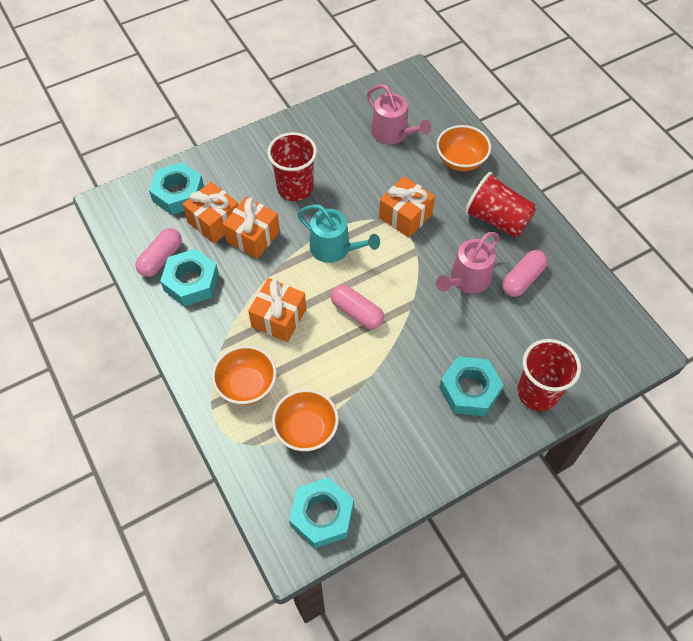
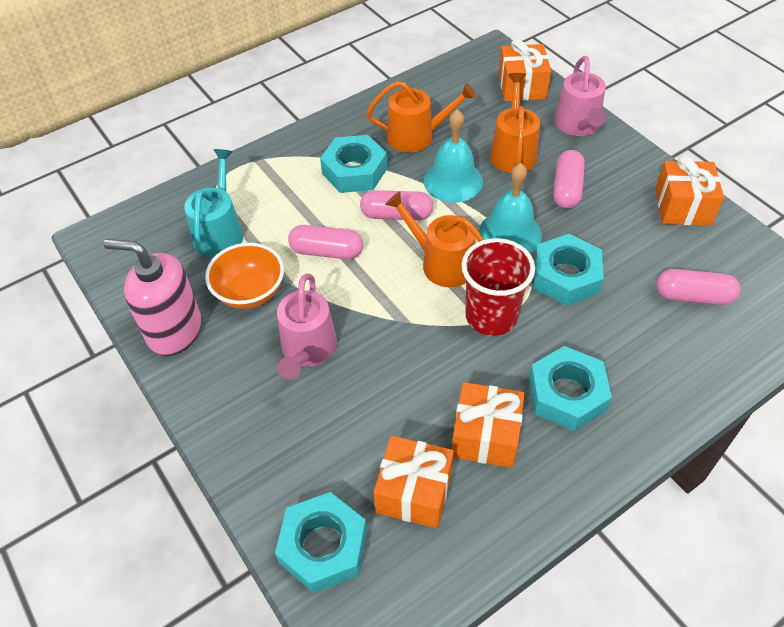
orange bowl: 3 -> 1
orange watering can: 0 -> 3
pink capsule: 3 -> 4
pink soap dispenser: 0 -> 1
red cup: 3 -> 1
turquoise bell: 0 -> 2

